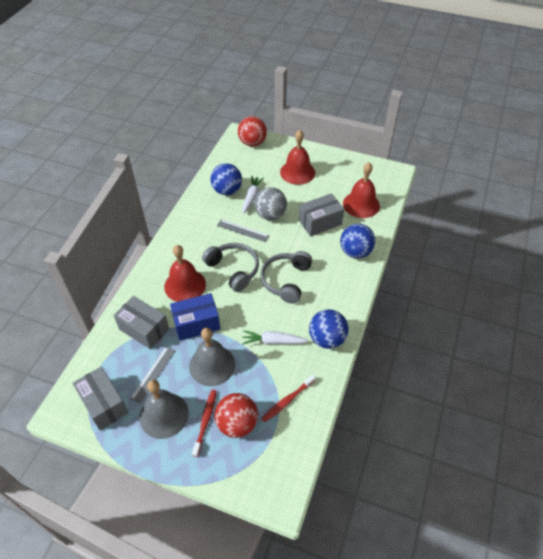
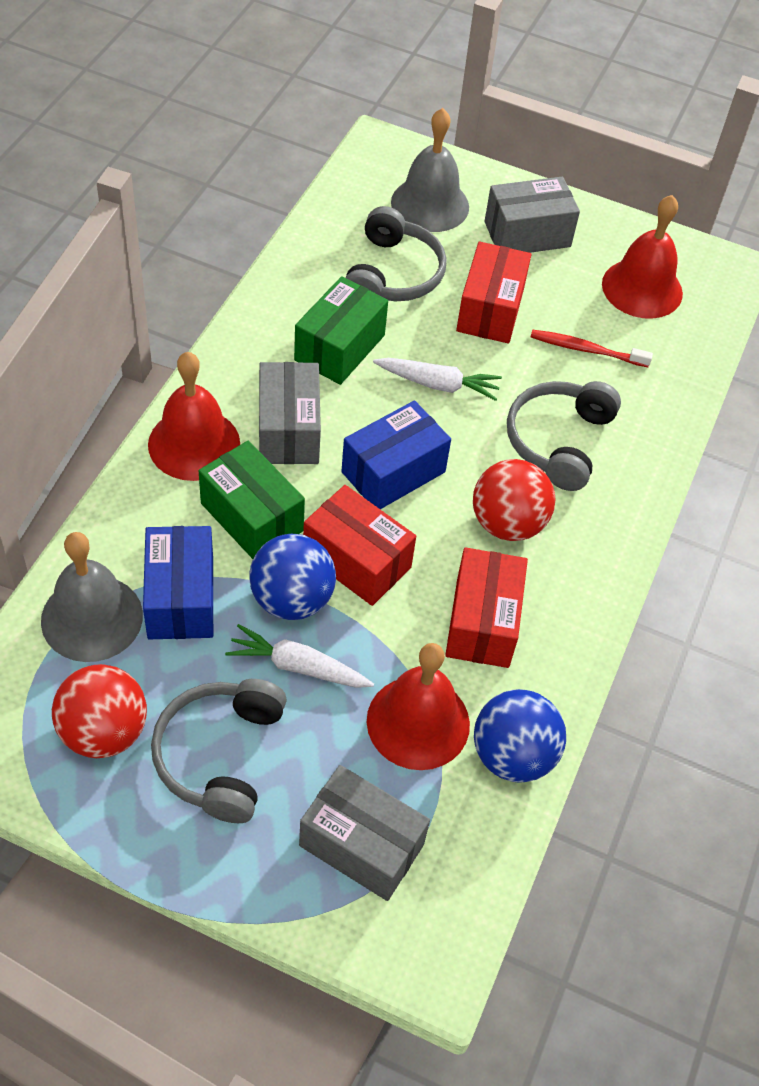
blue ball: 3 -> 2
blue box: 1 -> 2
green box: 0 -> 2
grey ball: 1 -> 0
grey headphones: 2 -> 3
grey ruler: 2 -> 0
red box: 0 -> 3
red toothbrush: 2 -> 1

